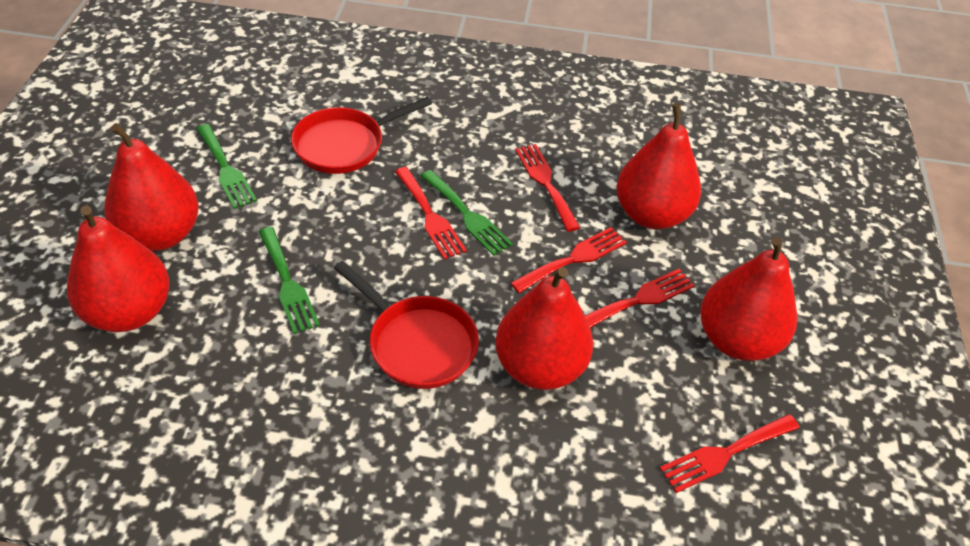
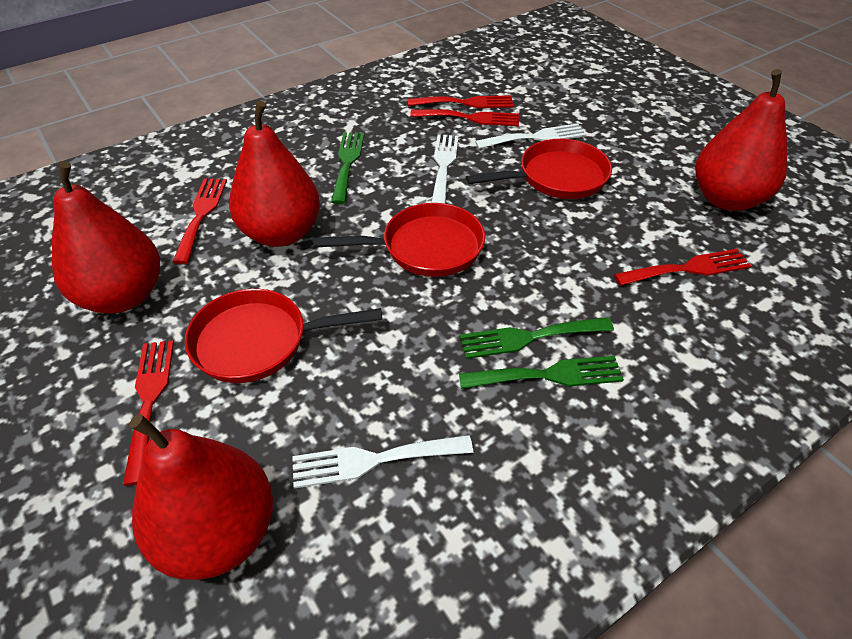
red pan: 2 -> 3
red pear: 5 -> 4
white fork: 0 -> 3

